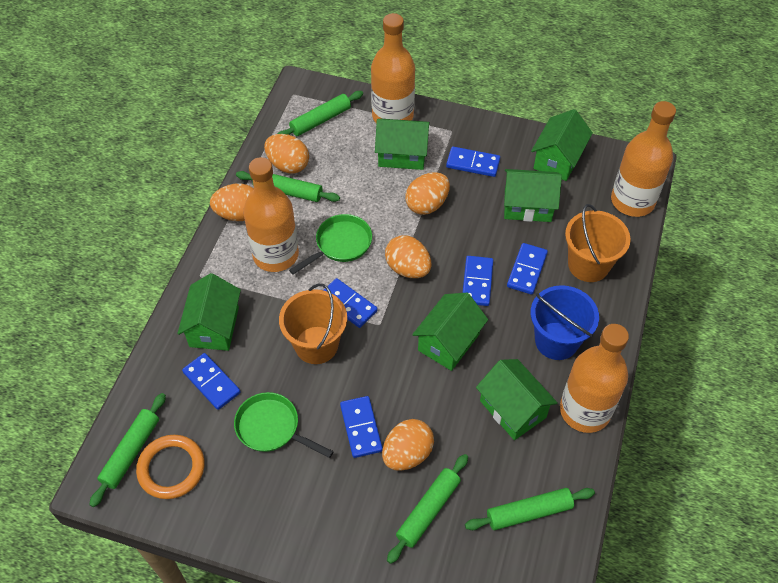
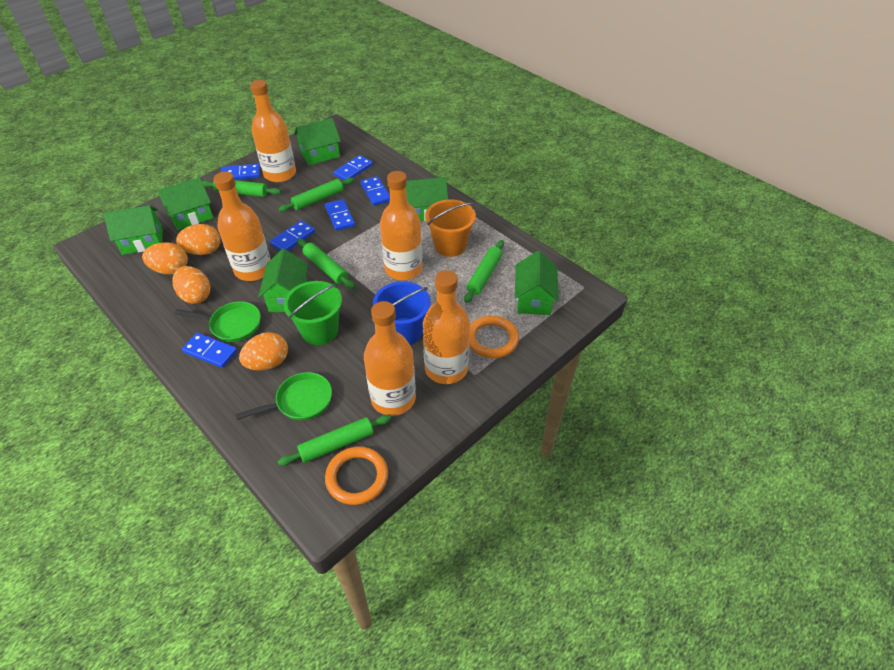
green bucket: 0 -> 1
orange bottle: 4 -> 5
orange bucket: 2 -> 1
orange egg: 5 -> 4
orange ring: 1 -> 2

